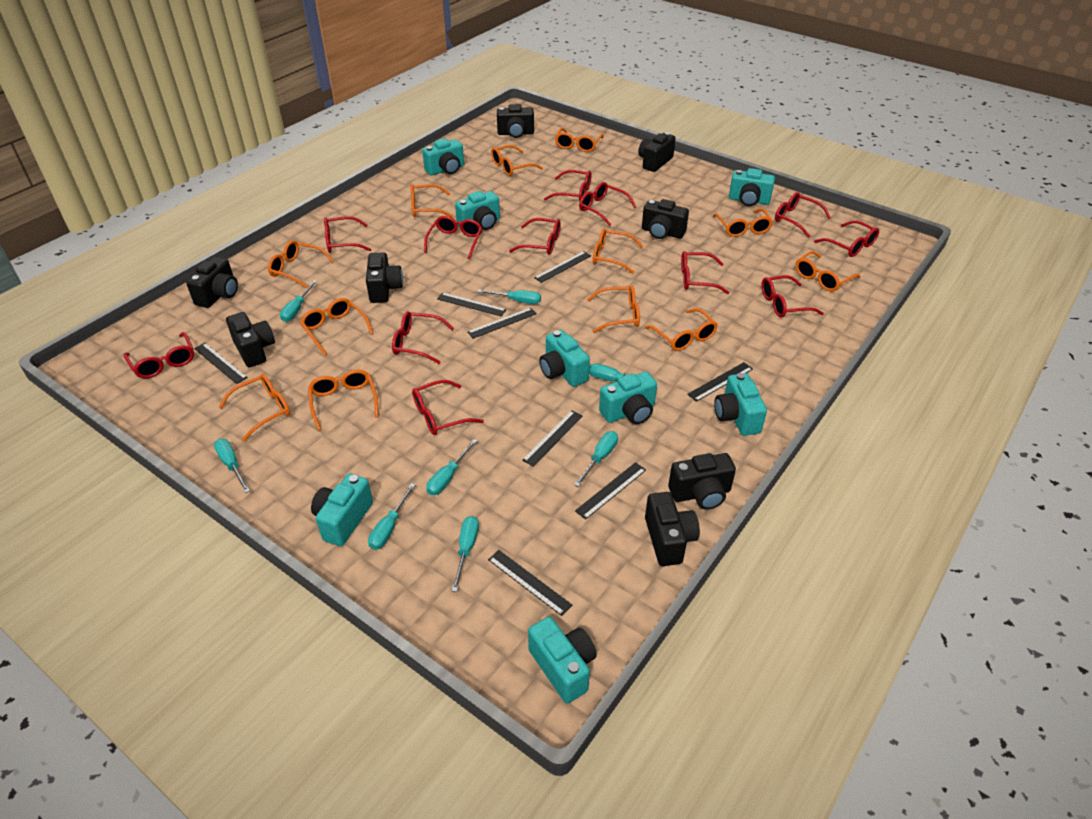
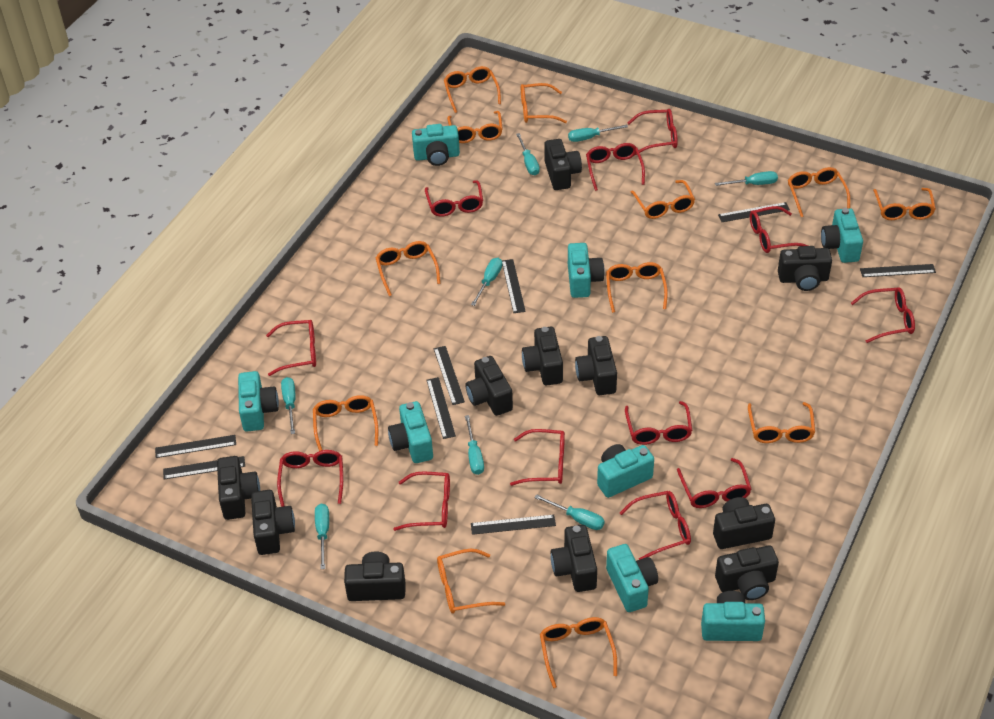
black camera: 8 -> 11

